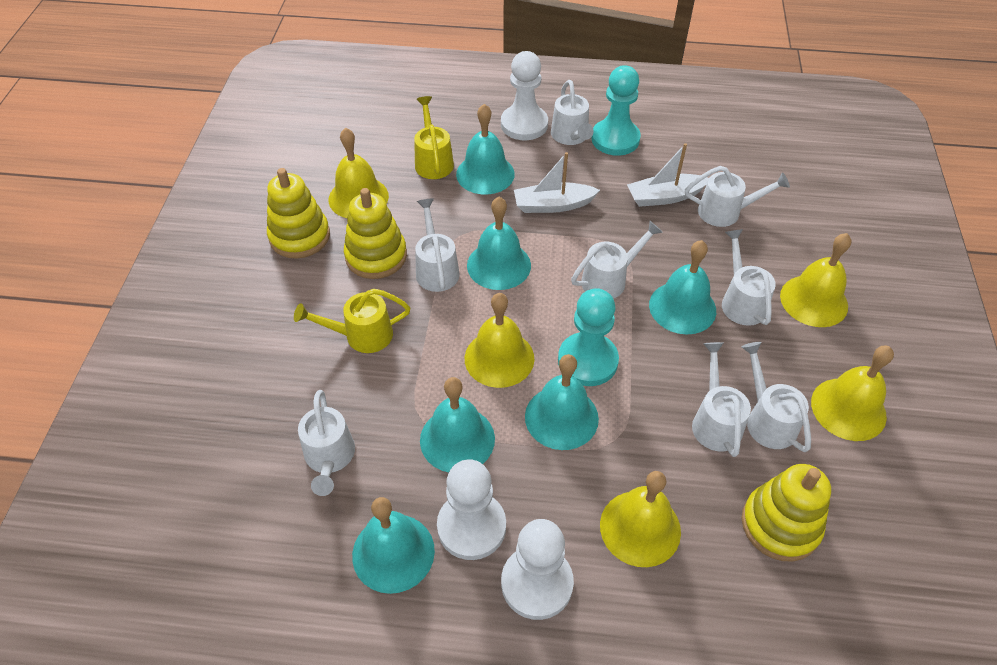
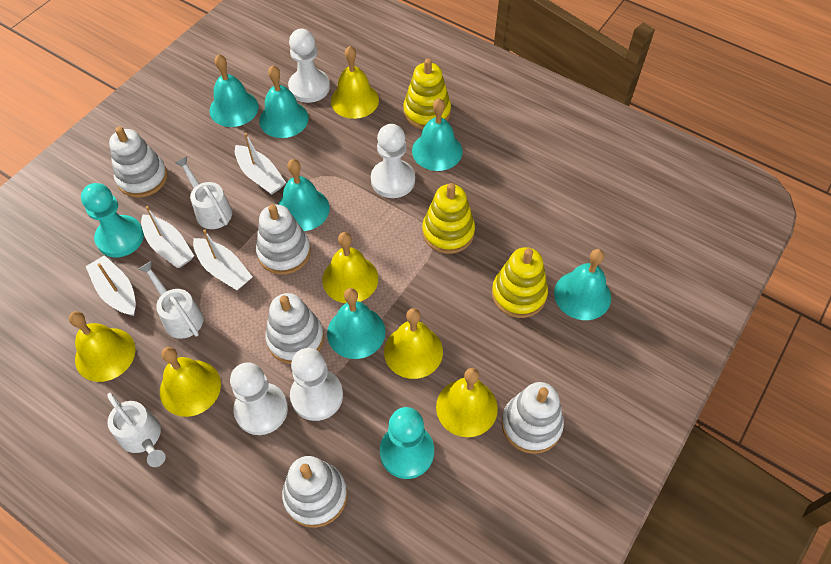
white boat: 2 -> 4
white pawn: 3 -> 4
white stacking toy: 0 -> 5
white watering can: 8 -> 3
yellow bell: 5 -> 6
yellow watering can: 2 -> 0

